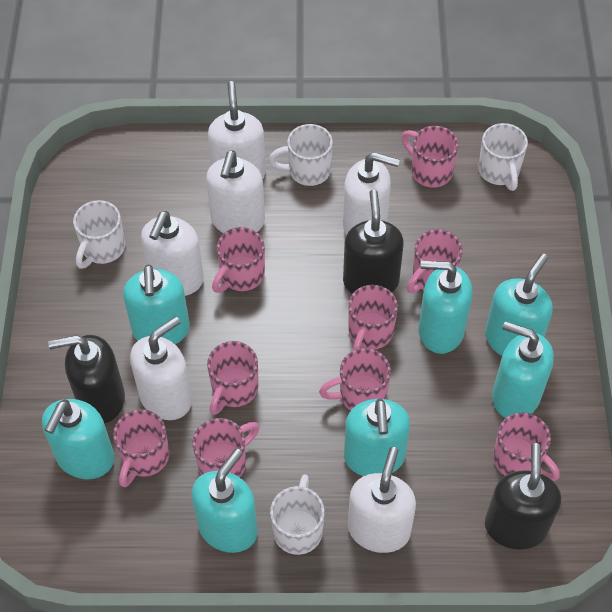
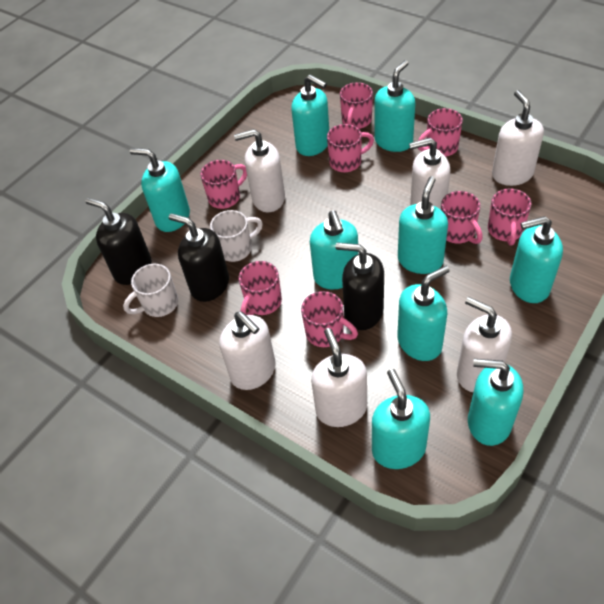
pink mug: 9 -> 8
turquoise soap dispenser: 7 -> 9
white mug: 4 -> 2

